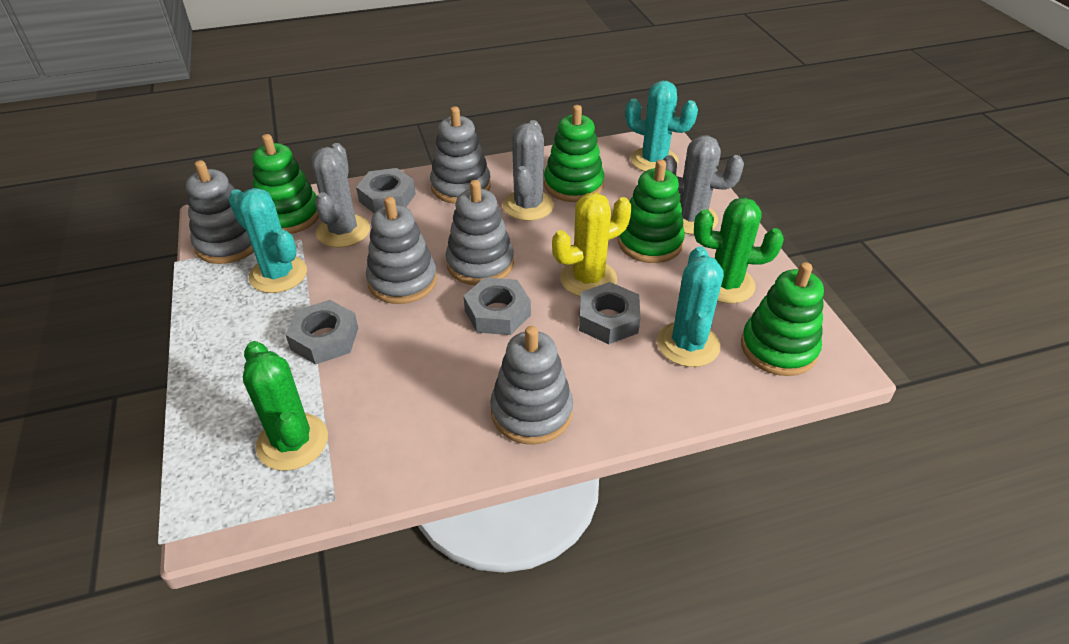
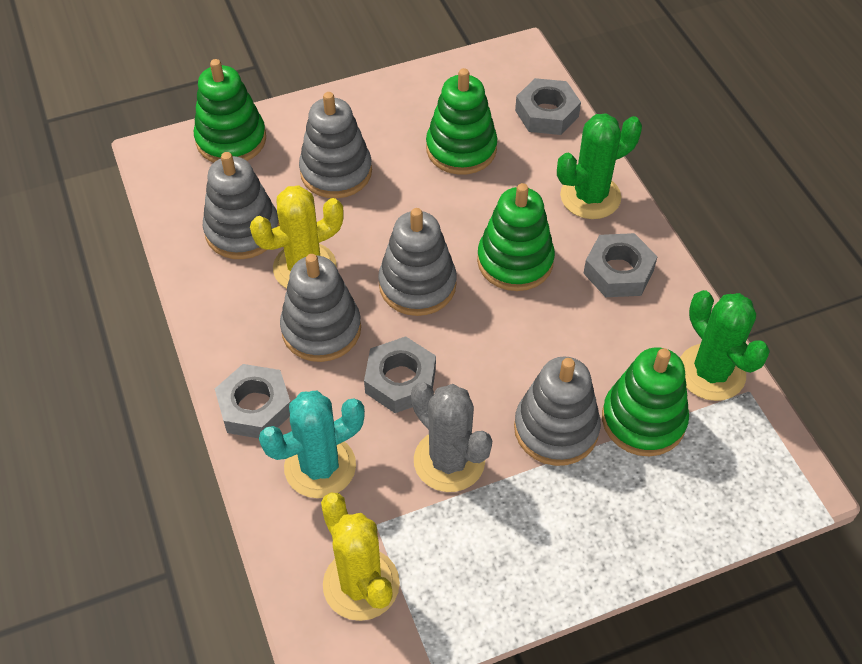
grey cactus: 3 -> 1
turquoise cactus: 3 -> 1
yellow cactus: 1 -> 2

